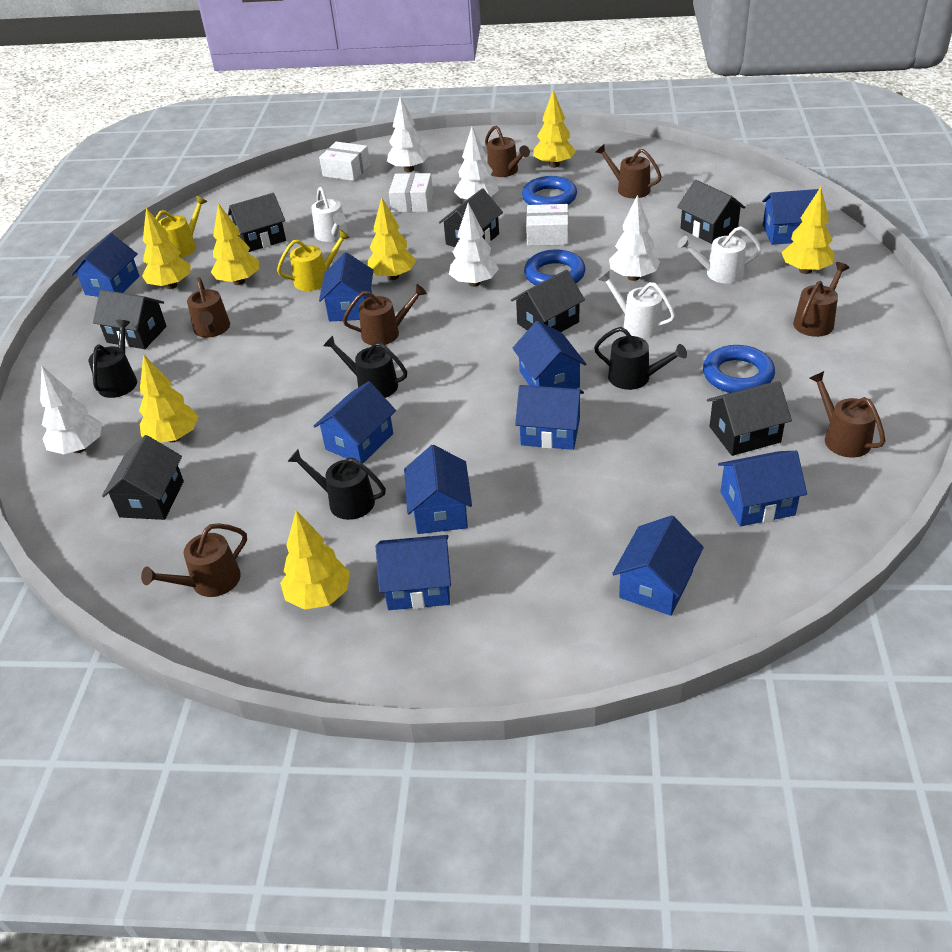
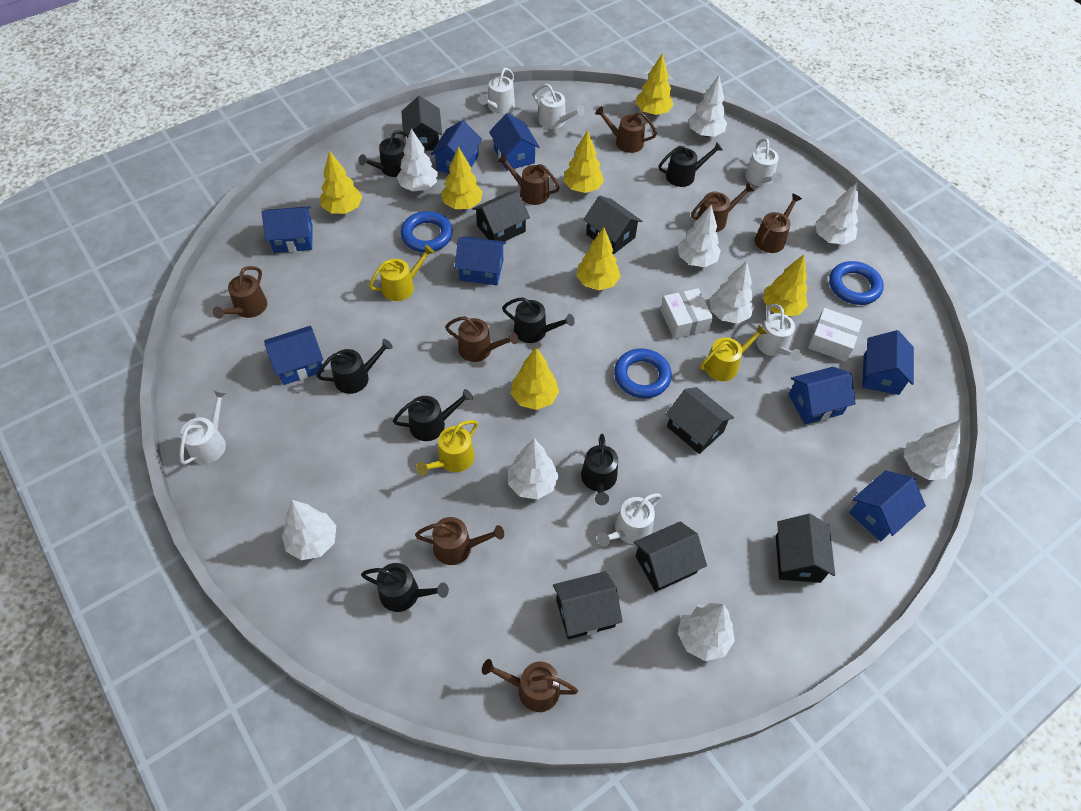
black watering can: 4 -> 7
blue house: 10 -> 8
brown watering can: 7 -> 8
white box: 3 -> 2
white tree: 5 -> 9
white watering can: 3 -> 6
yellow watering can: 2 -> 3

